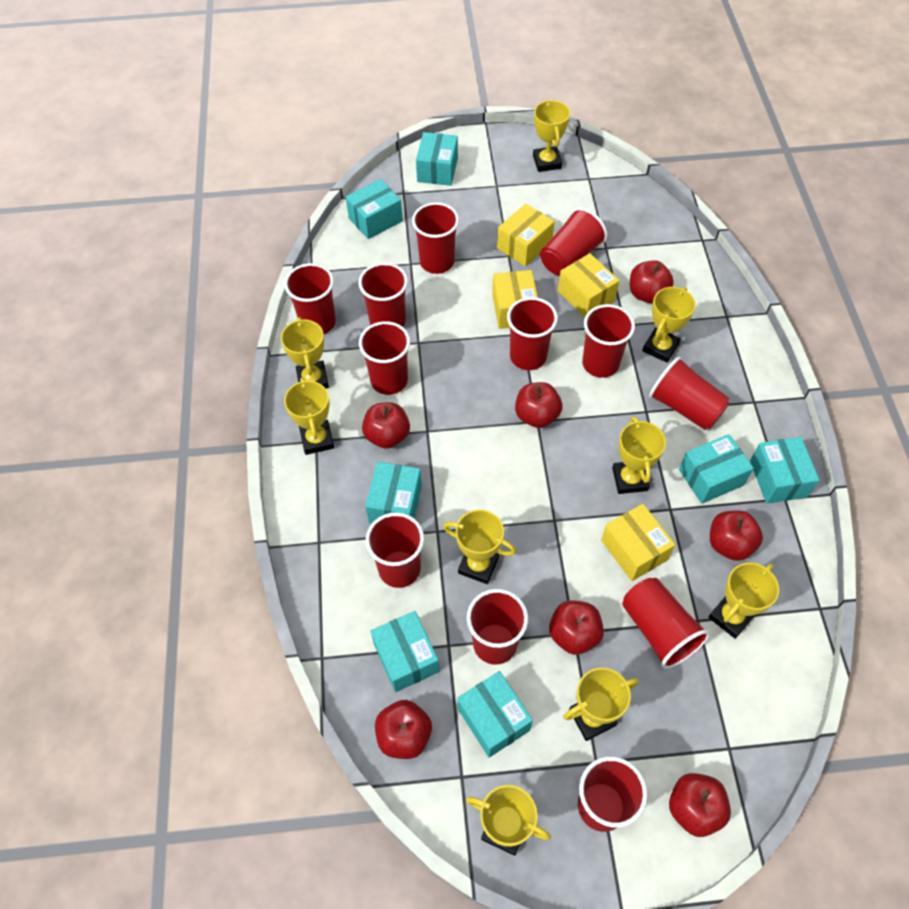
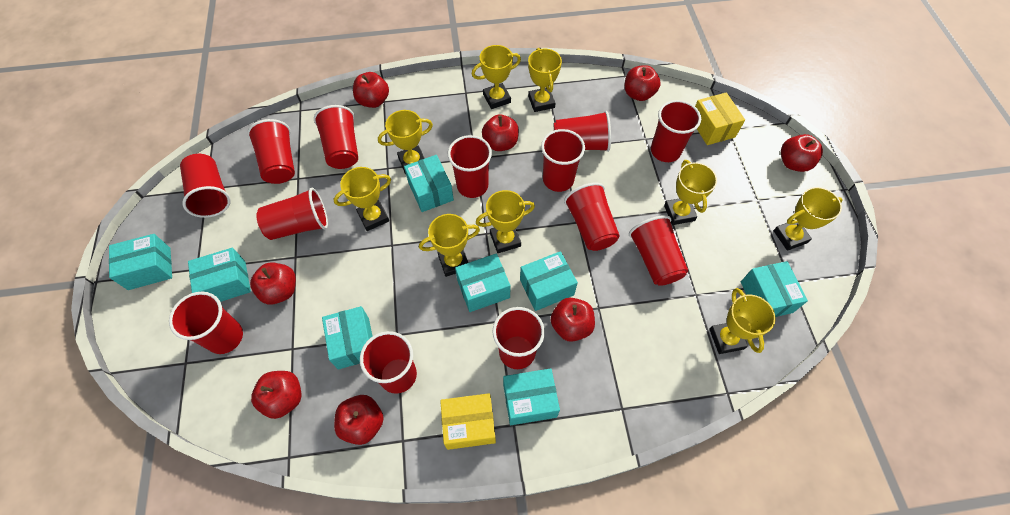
red apple: 7 -> 8
red cup: 12 -> 13
turquoise box: 7 -> 8
yellow box: 4 -> 2

